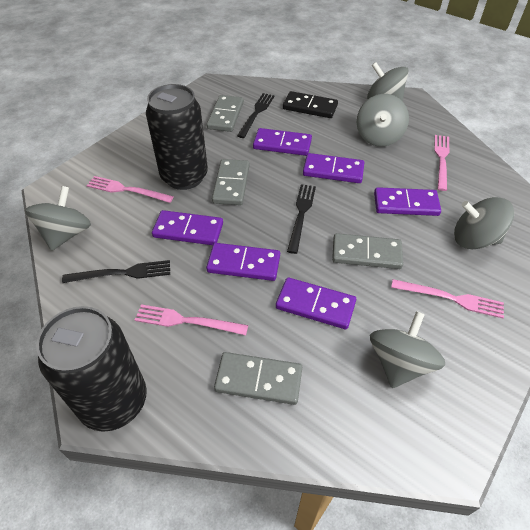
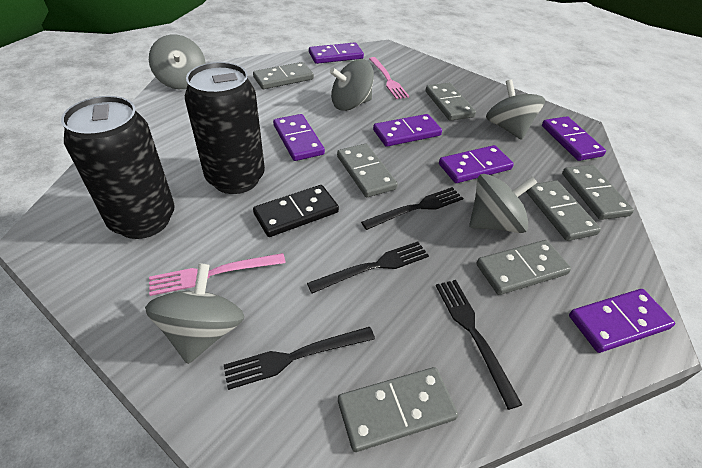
black fork: 3 -> 4
grey domino: 4 -> 7
pink fork: 4 -> 2

